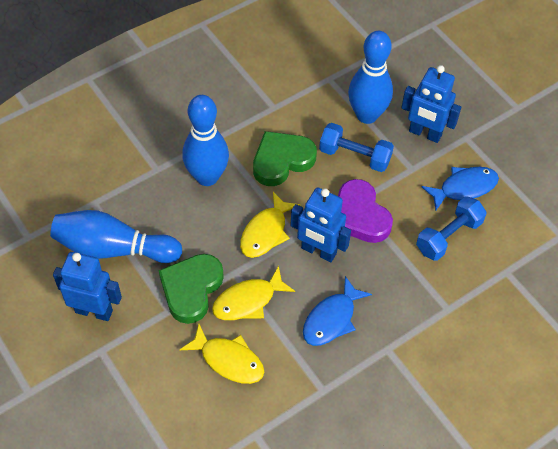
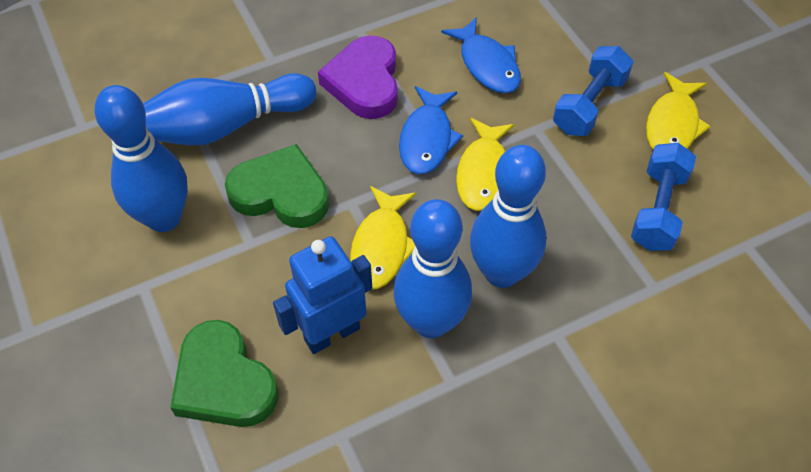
blue bowling pin: 3 -> 4
blue robot: 3 -> 1

